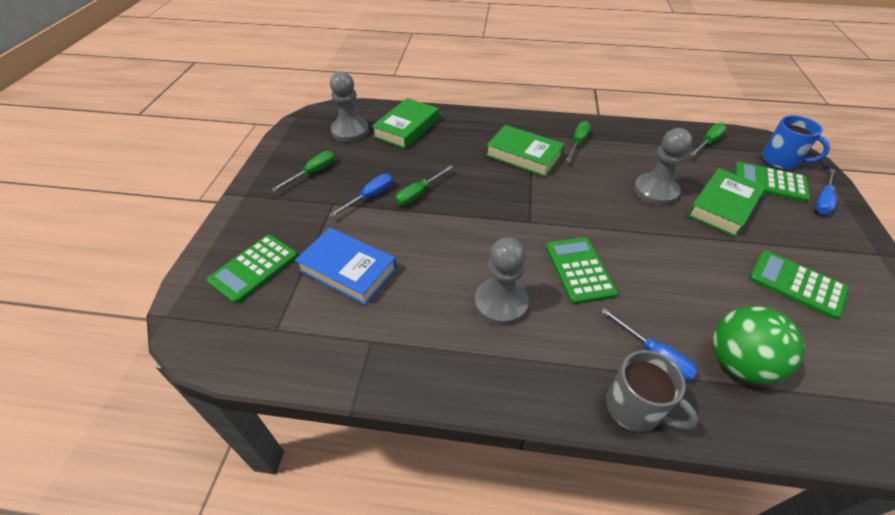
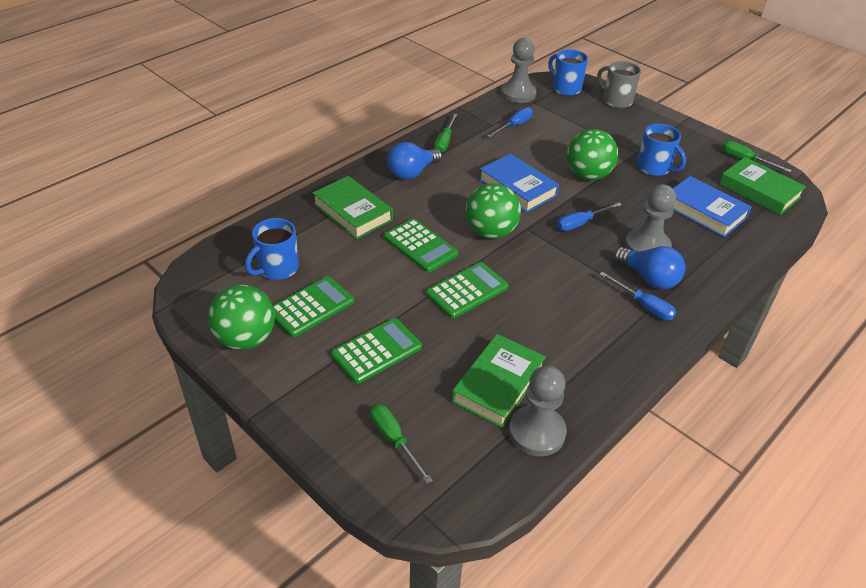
blue book: 1 -> 2
blue light bulb: 0 -> 2
blue mug: 1 -> 3
green ball: 1 -> 3
green screwdriver: 4 -> 3

